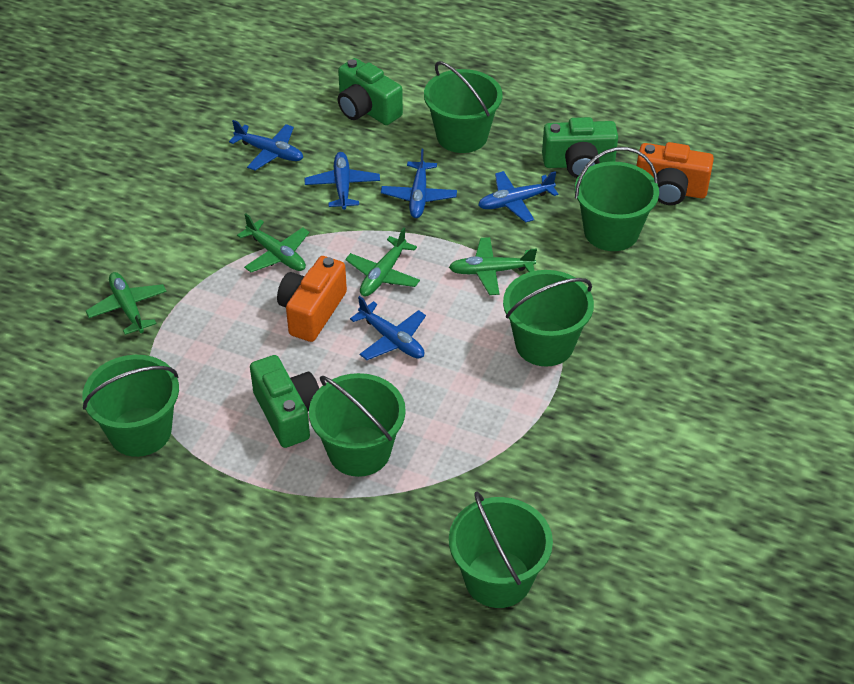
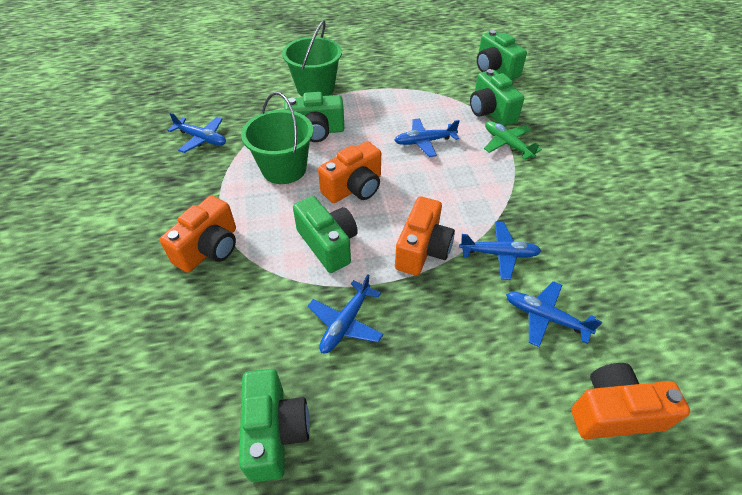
green bucket: 6 -> 2
green camera: 3 -> 5
green plane: 4 -> 1
orange camera: 2 -> 4

